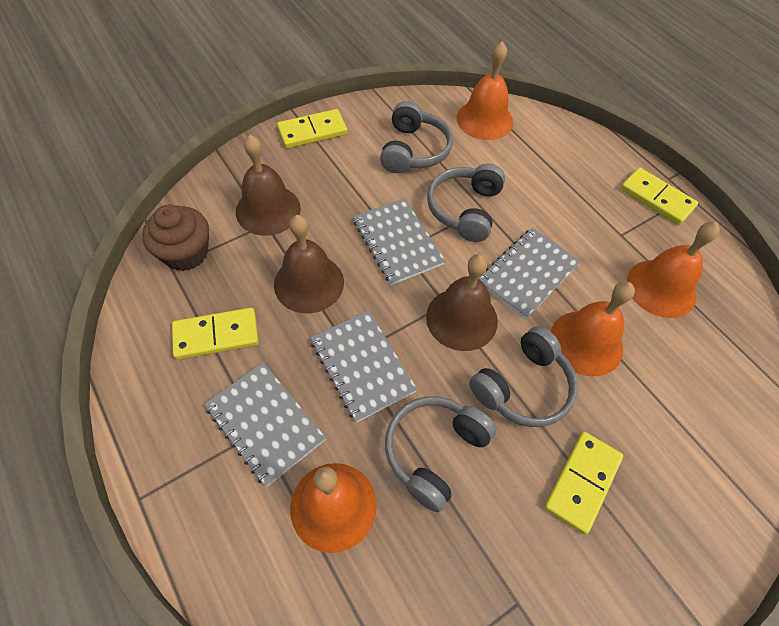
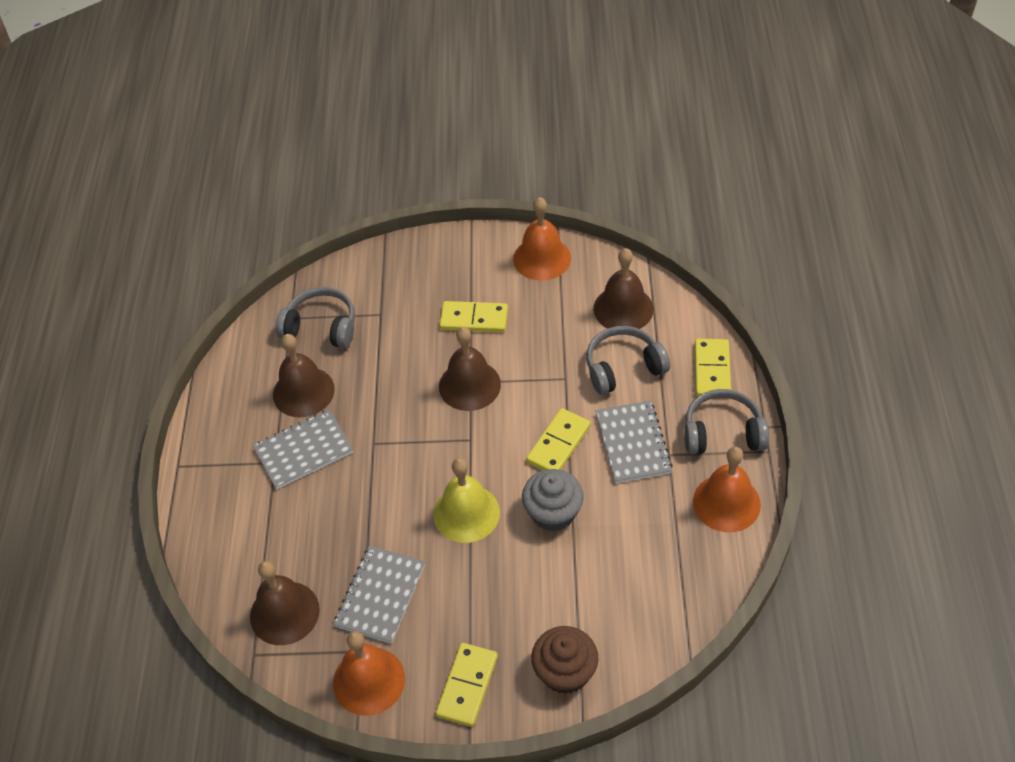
brown bell: 3 -> 4
grey cupcake: 0 -> 1
grey headphones: 4 -> 3
grey notebook: 4 -> 3
orange bell: 4 -> 3
yellow bell: 0 -> 1

